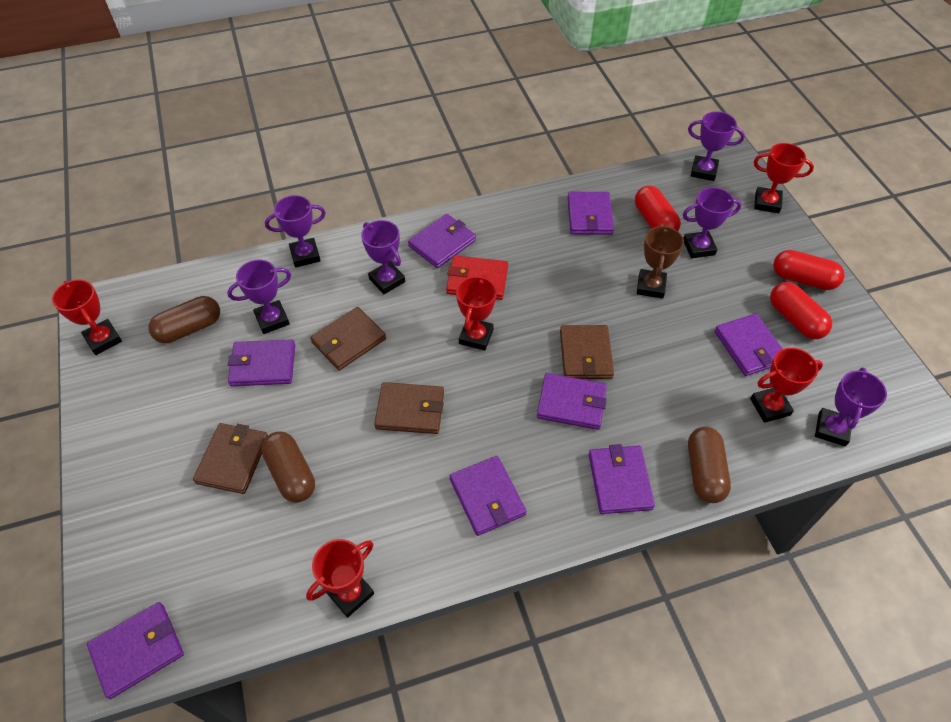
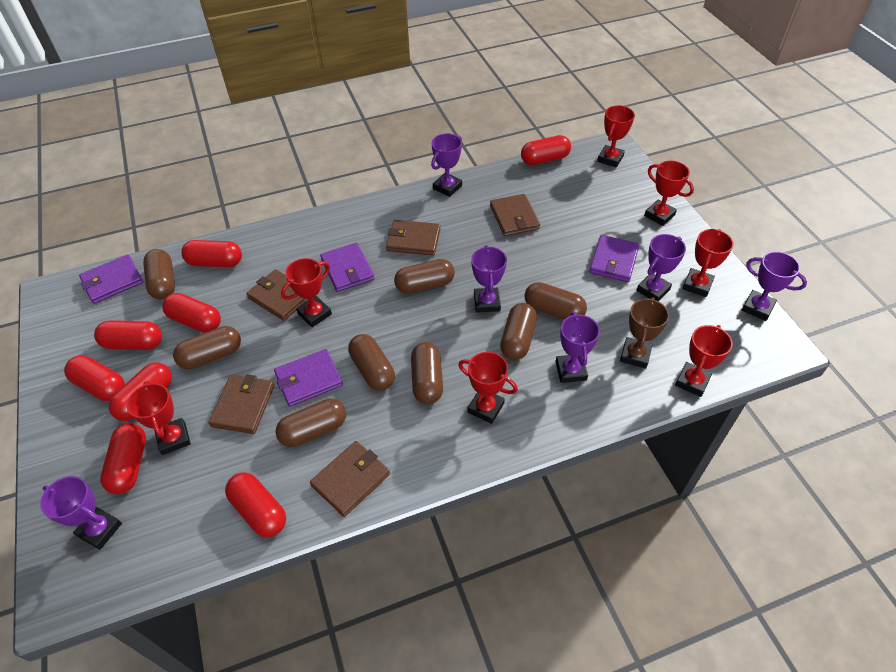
brown capsule: 3 -> 8
brown wallet: 4 -> 5
purple wallet: 8 -> 4
red capsule: 3 -> 8
red trophy: 5 -> 7
red wallet: 1 -> 0

